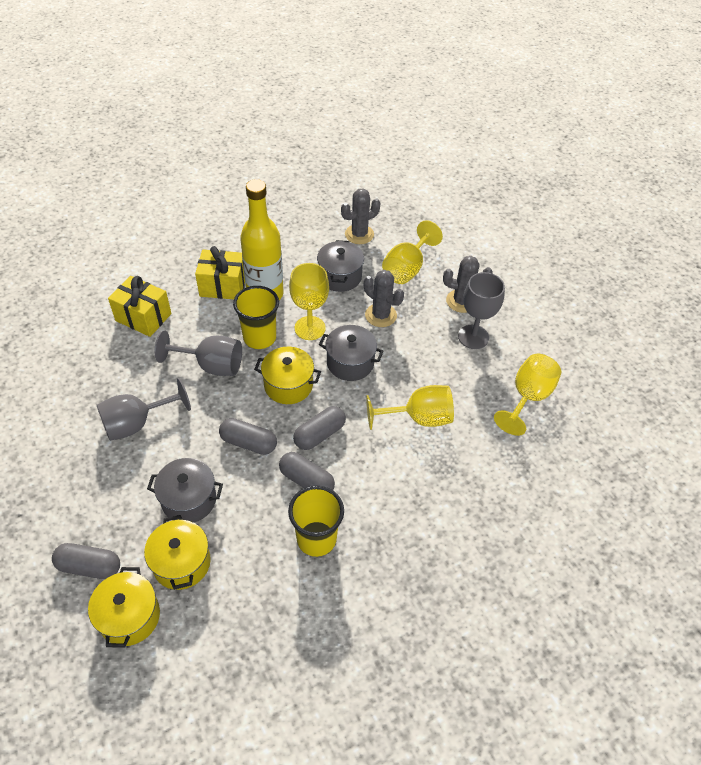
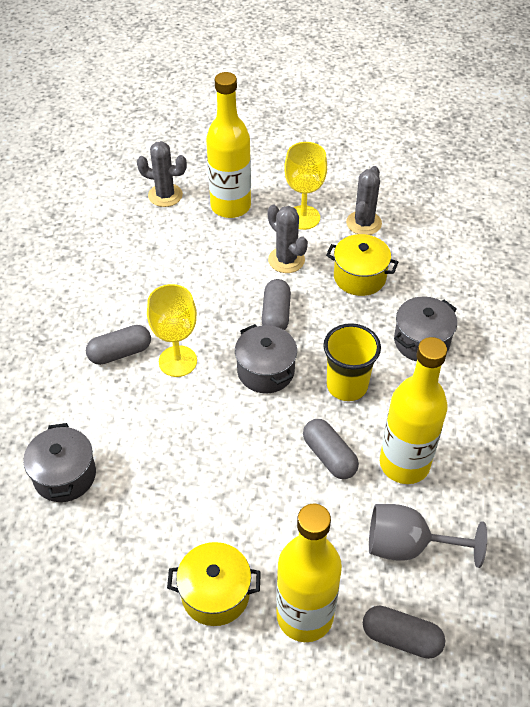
grey goblet: 3 -> 1
yellow bottle: 1 -> 3
yellow cup: 2 -> 1
yellow gift: 2 -> 0
yellow goblet: 4 -> 2
yellow pot: 3 -> 2

